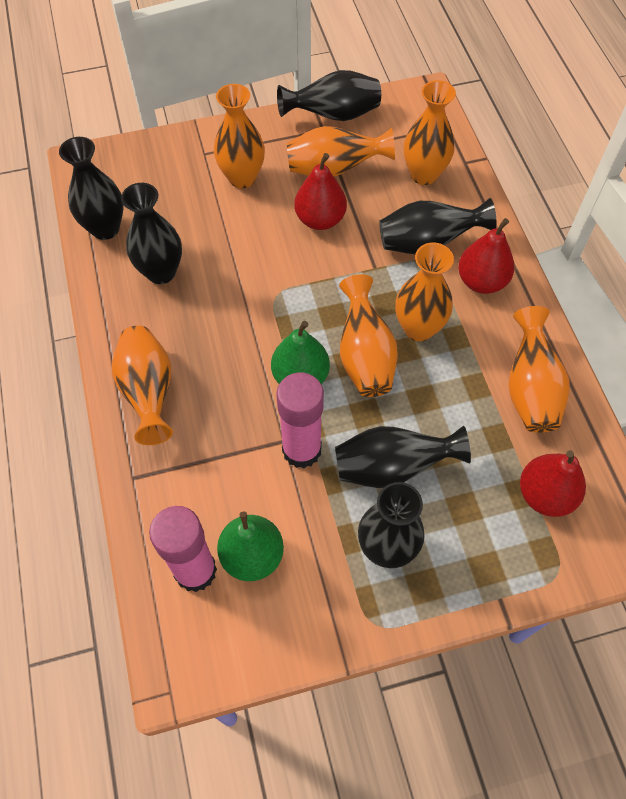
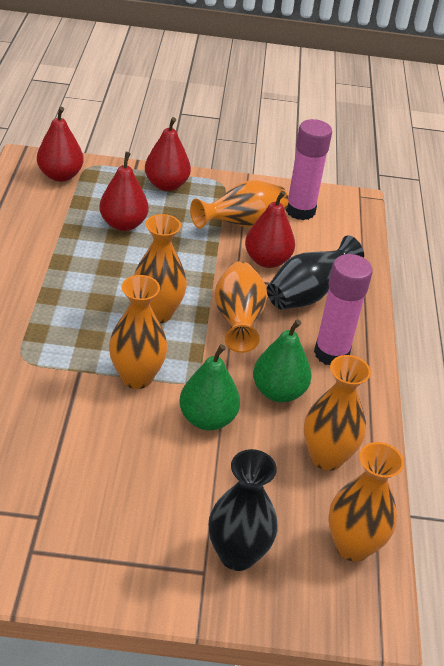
black vase: 6 -> 2
orange vase: 7 -> 6
red pear: 3 -> 4

